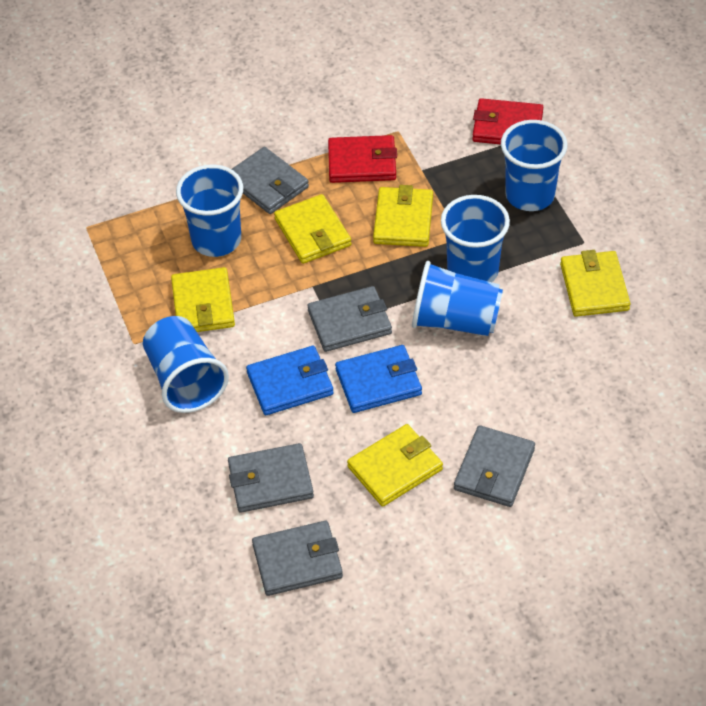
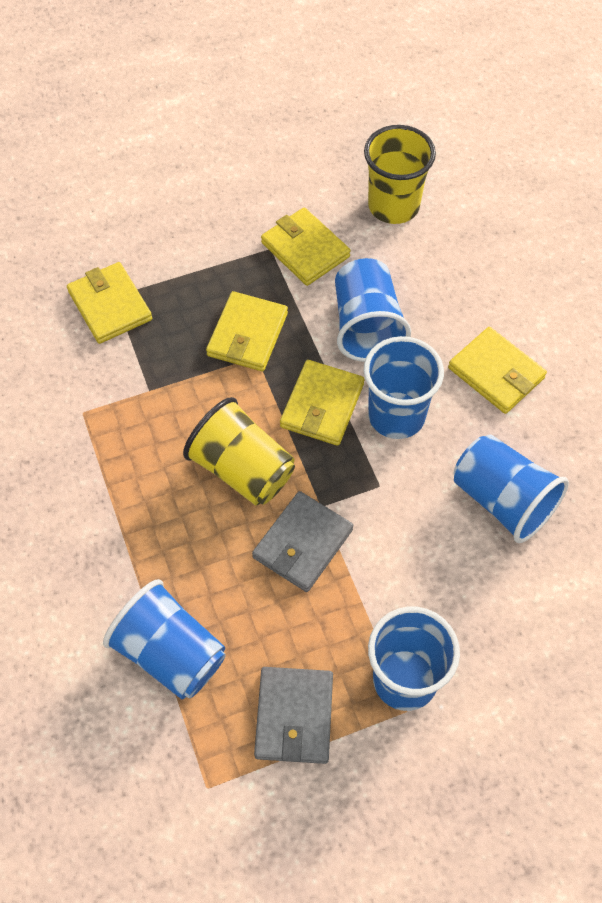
blue wallet: 2 -> 0
grey wallet: 5 -> 2
red wallet: 2 -> 0
yellow cup: 0 -> 2

